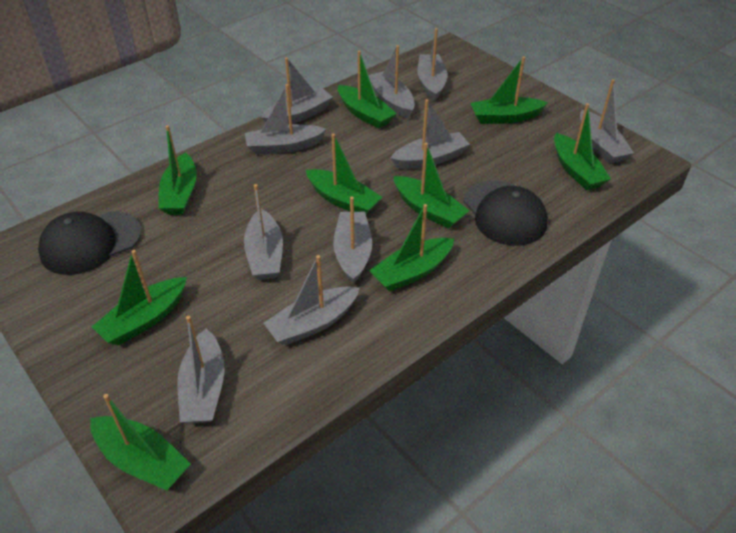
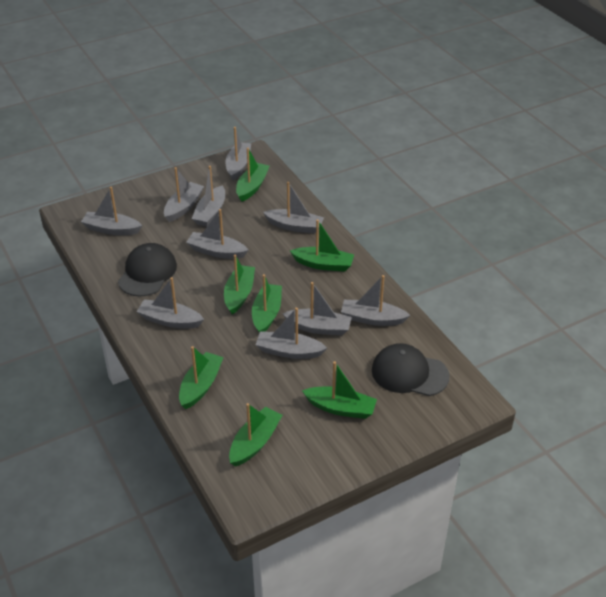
green boat: 9 -> 7

